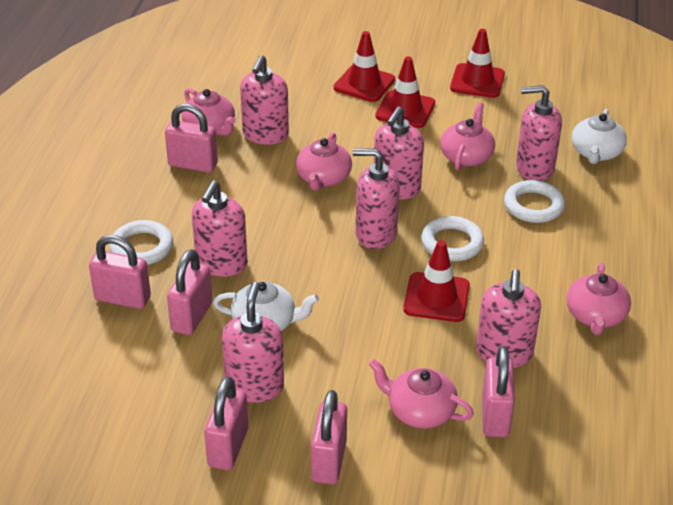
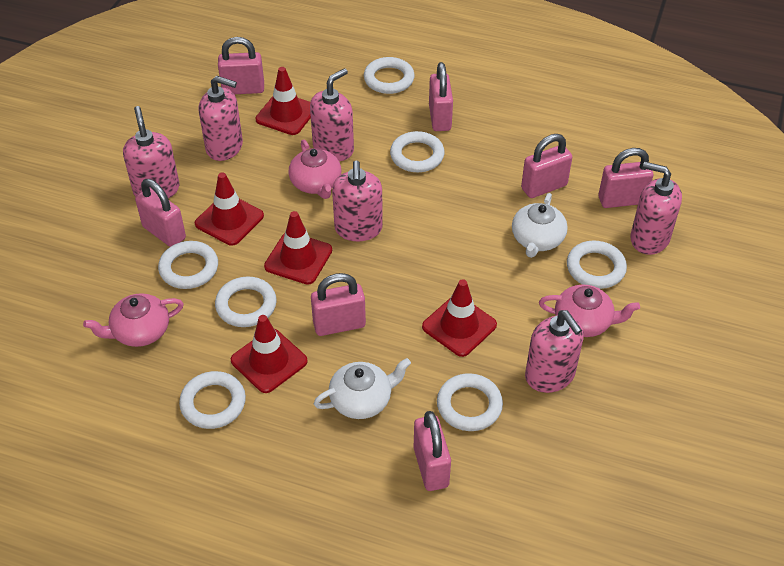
pink padlock: 6 -> 7
pink soap dispenser: 7 -> 6
pink teapot: 5 -> 3
red traffic cone: 4 -> 5
white ring: 3 -> 7

